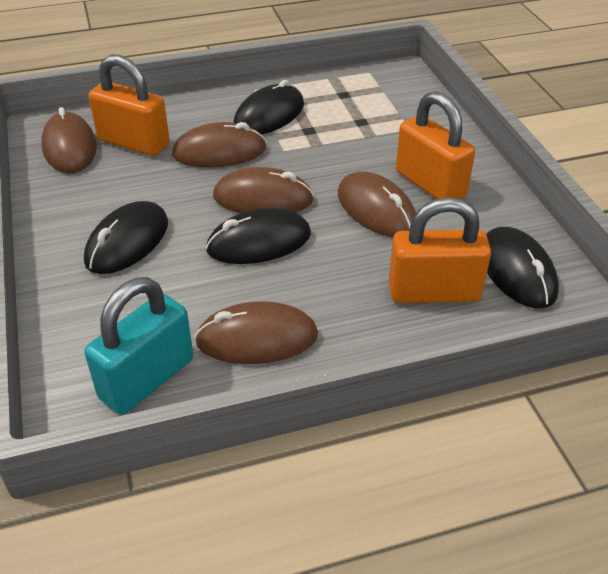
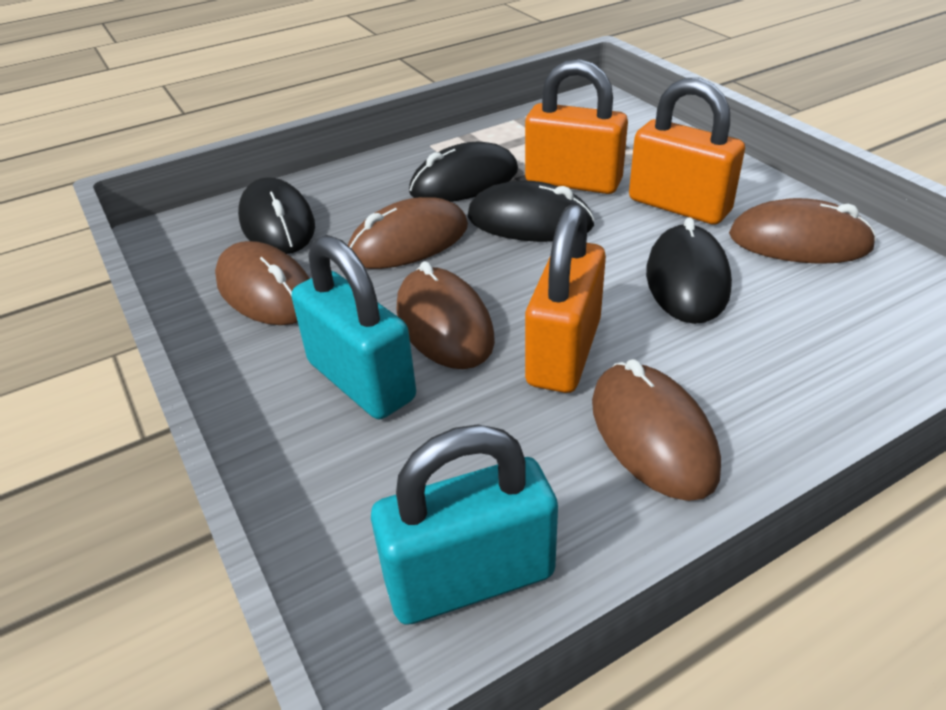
turquoise padlock: 1 -> 2

